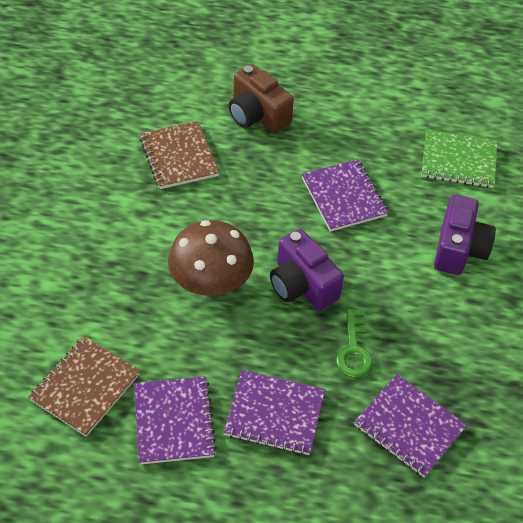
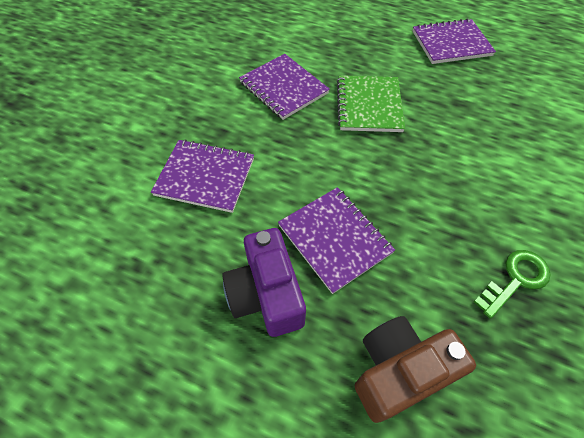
brown mushroom: 1 -> 0
brown notebook: 2 -> 0
purple camera: 2 -> 1

